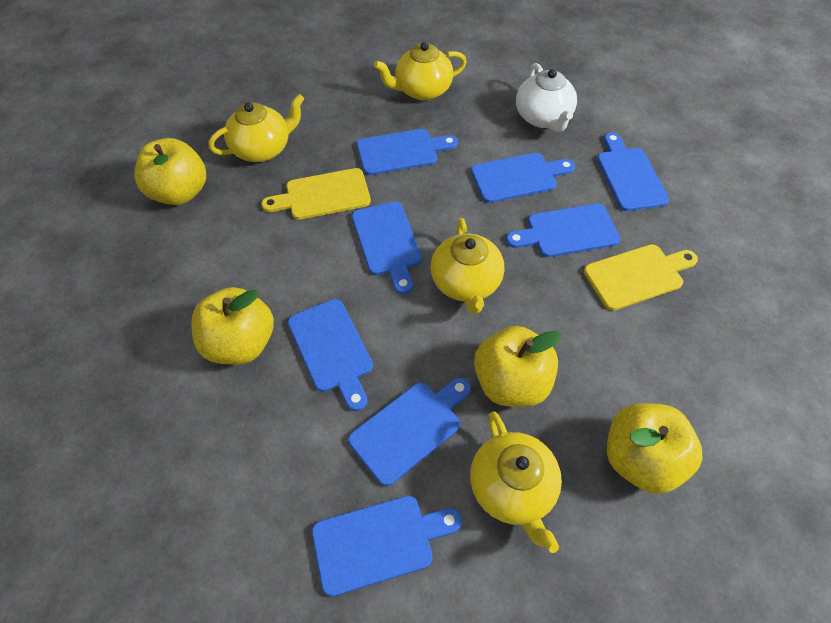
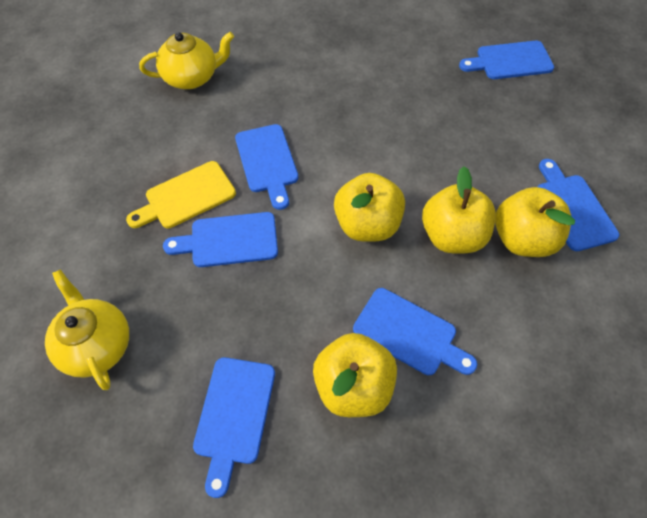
blue cutting board: 8 -> 6
white teapot: 1 -> 0
yellow cutting board: 2 -> 1
yellow teapot: 4 -> 2

